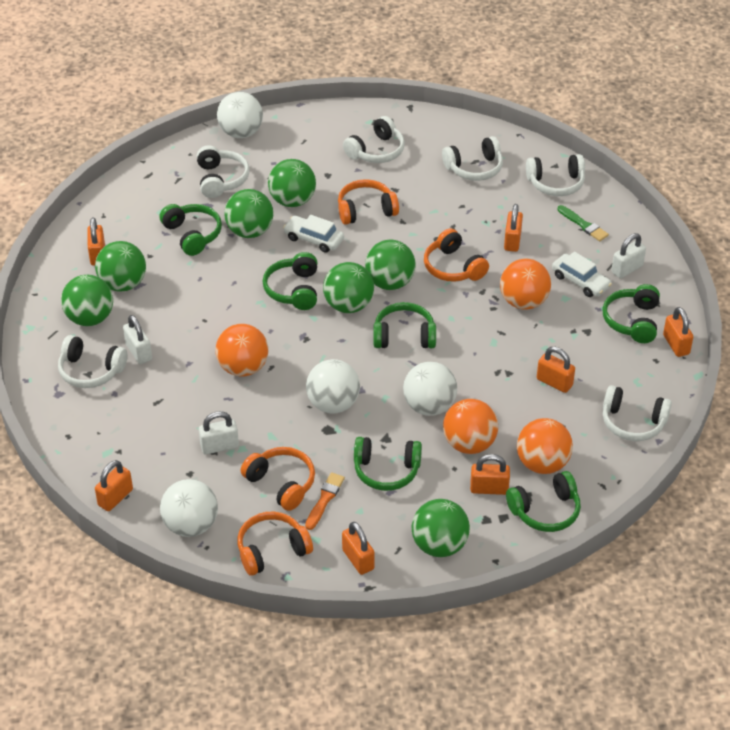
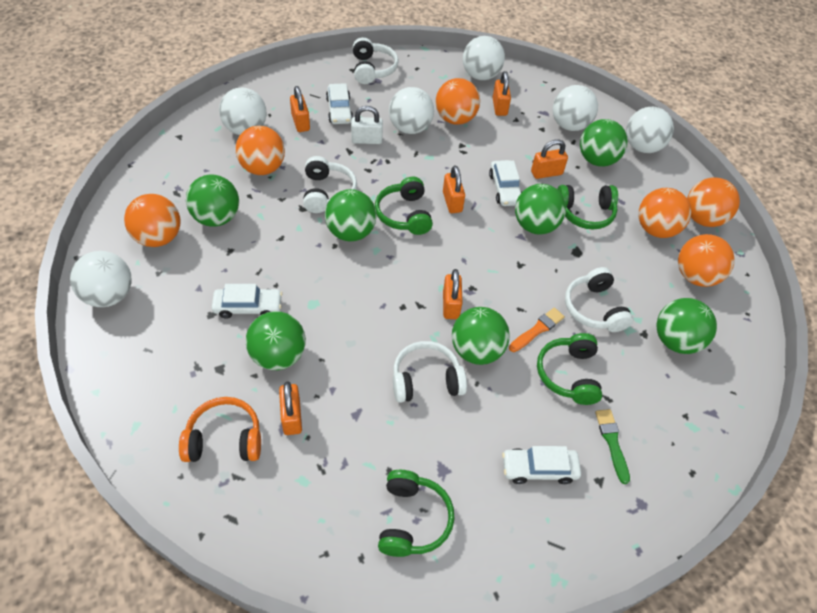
green headphones: 6 -> 4
orange ball: 4 -> 6
orange headphones: 4 -> 1
orange padlock: 7 -> 6
white ball: 4 -> 6
white car: 2 -> 4
white headphones: 6 -> 4
white padlock: 3 -> 1

